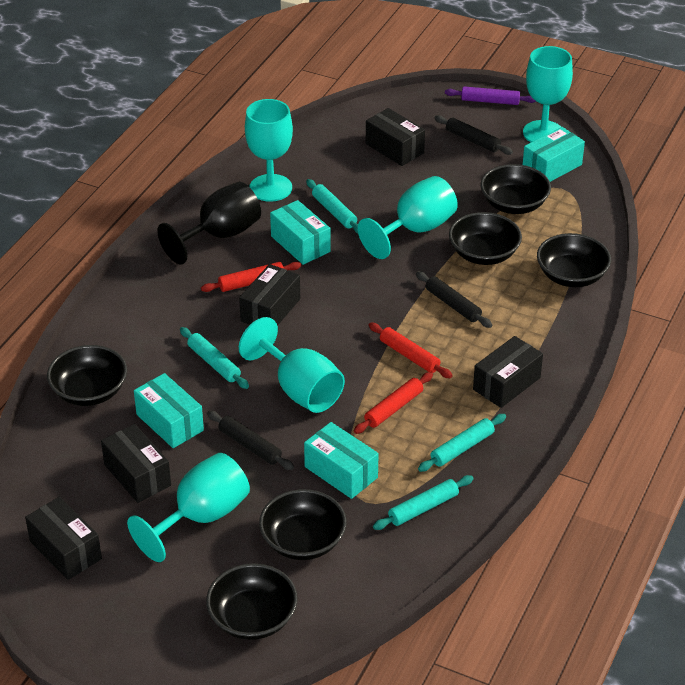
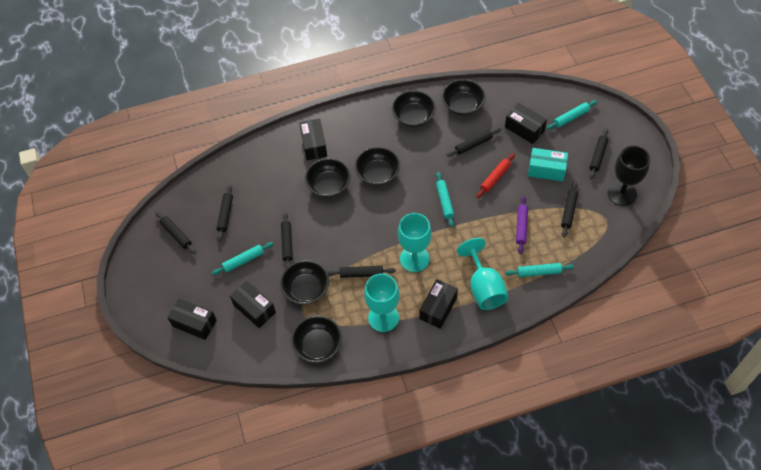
black rolling pin: 3 -> 7
red rolling pin: 3 -> 1
turquoise box: 4 -> 1
turquoise goblet: 5 -> 3

